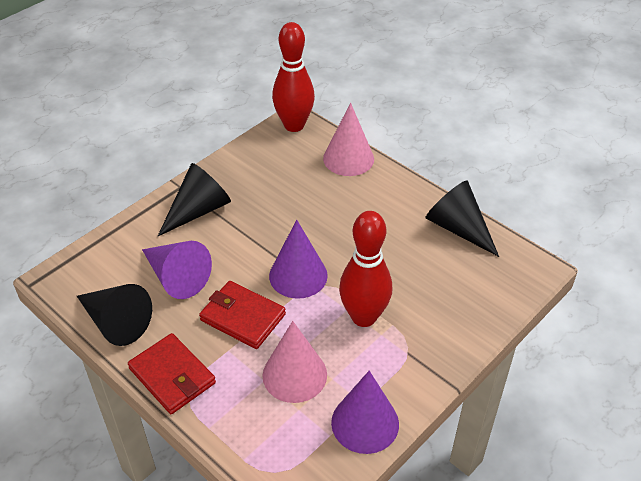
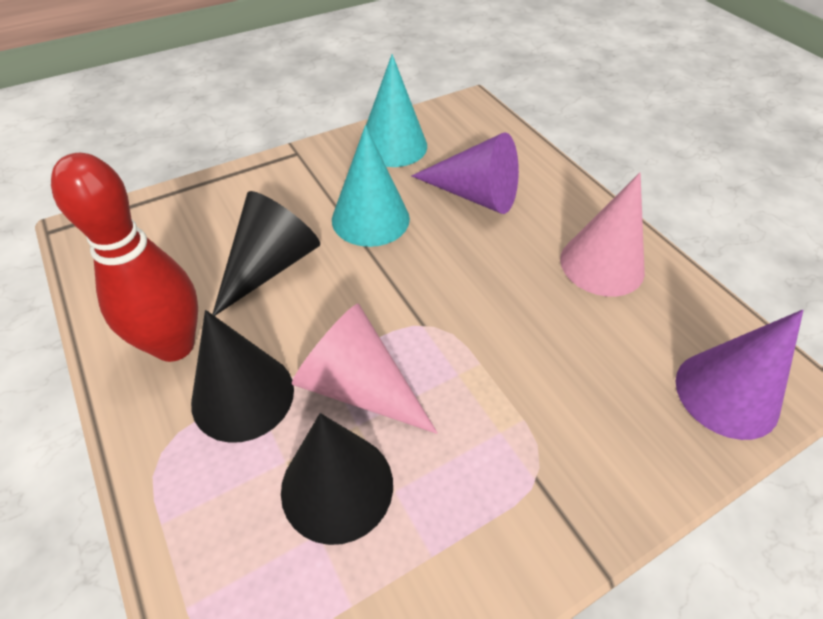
purple cone: 3 -> 2
red bowling pin: 2 -> 1
red wallet: 2 -> 0
turquoise cone: 0 -> 2

